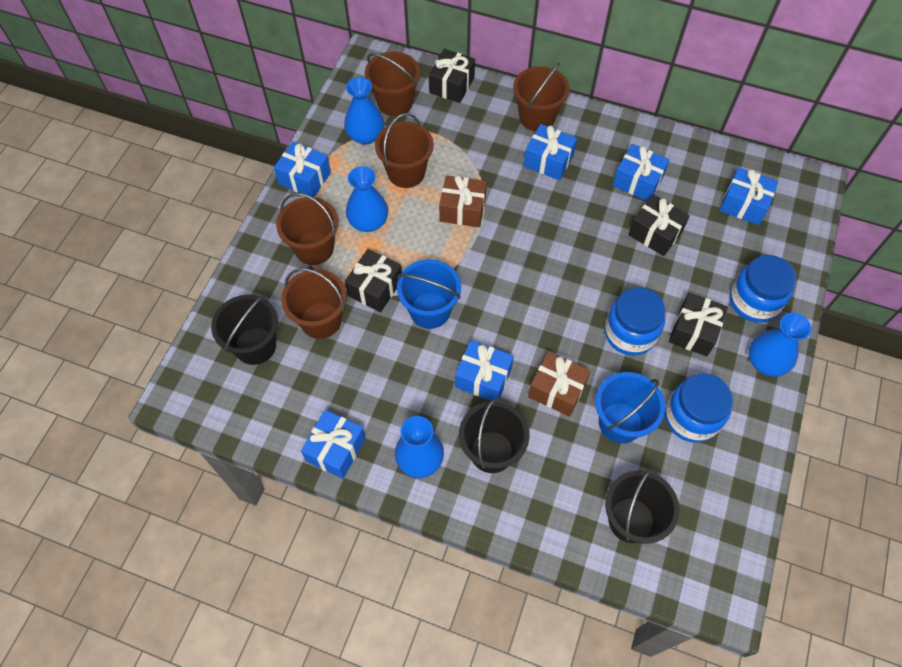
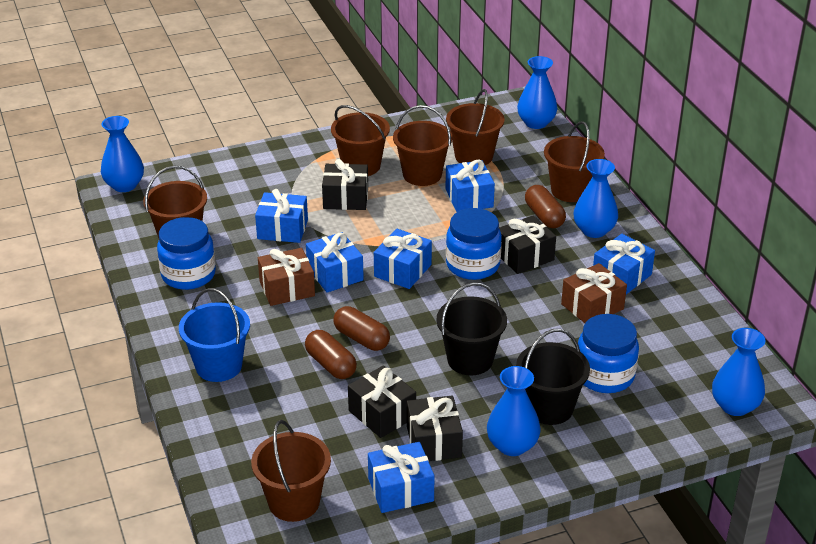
black bucket: 3 -> 2
blue bucket: 2 -> 1
blue vase: 4 -> 5
brown bucket: 5 -> 6
brown capsule: 0 -> 3

